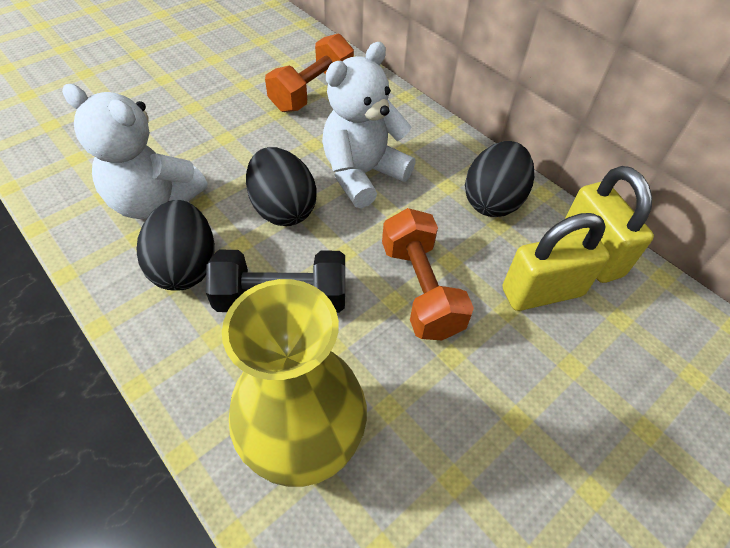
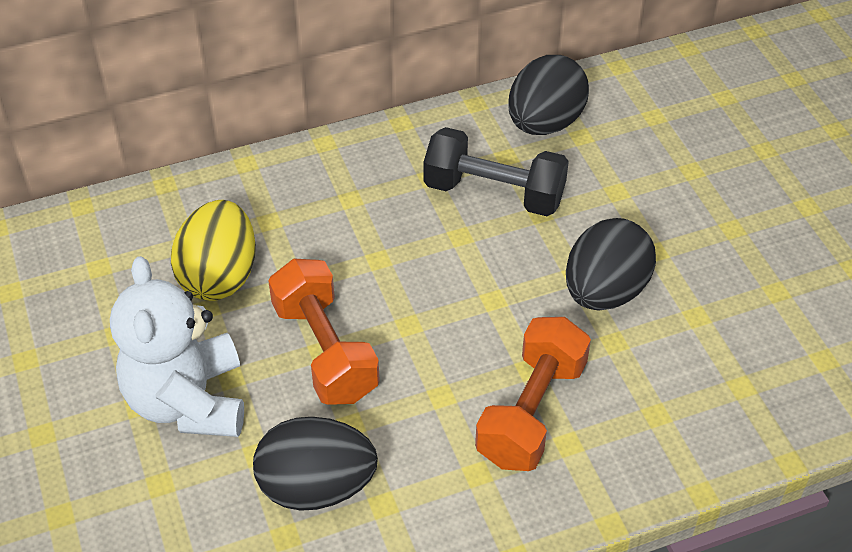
white teddy bear: 2 -> 1
yellow egg: 0 -> 1
yellow padlock: 2 -> 0
yellow vase: 1 -> 0

